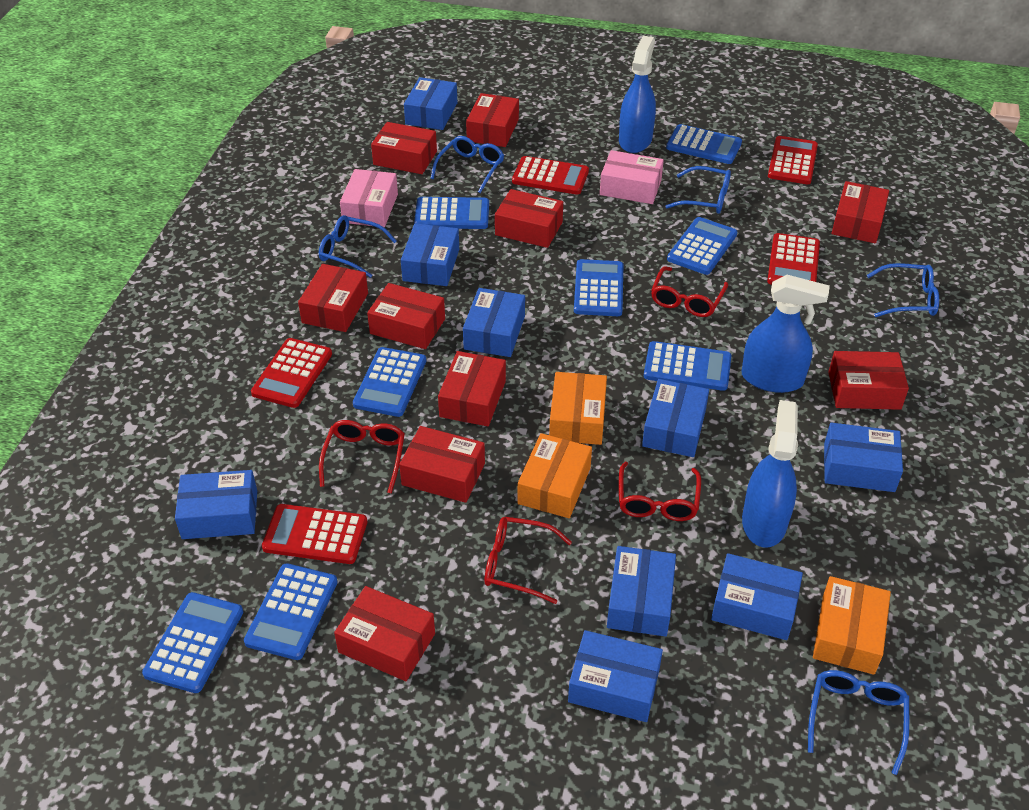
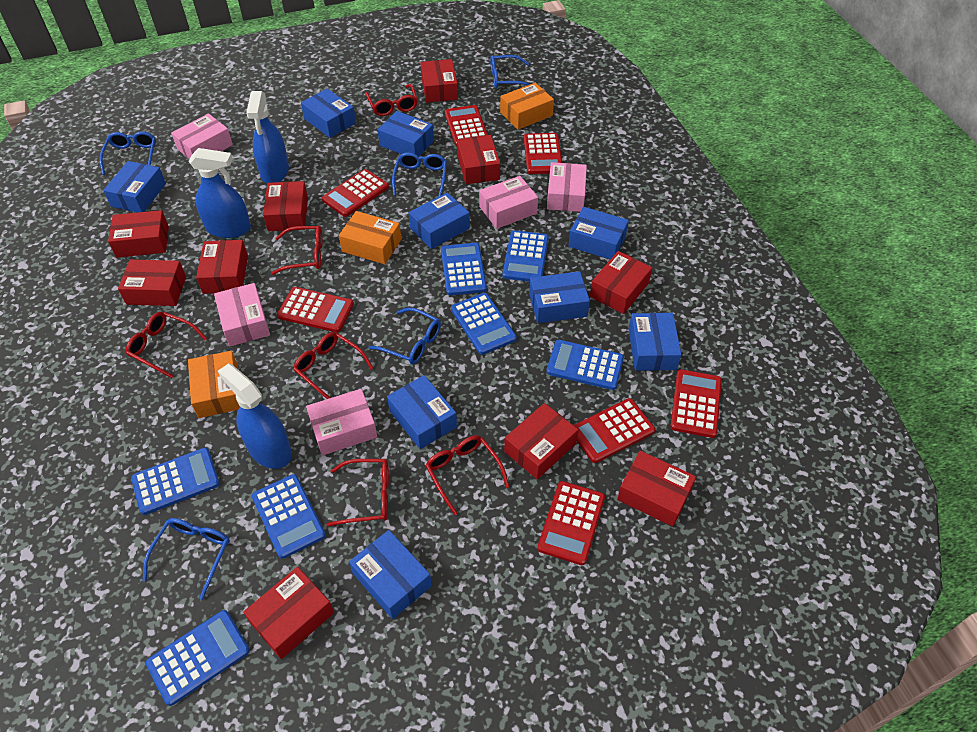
blue calculator: 8 -> 7
pink box: 2 -> 5
red calculator: 5 -> 7
red glasses: 4 -> 6

